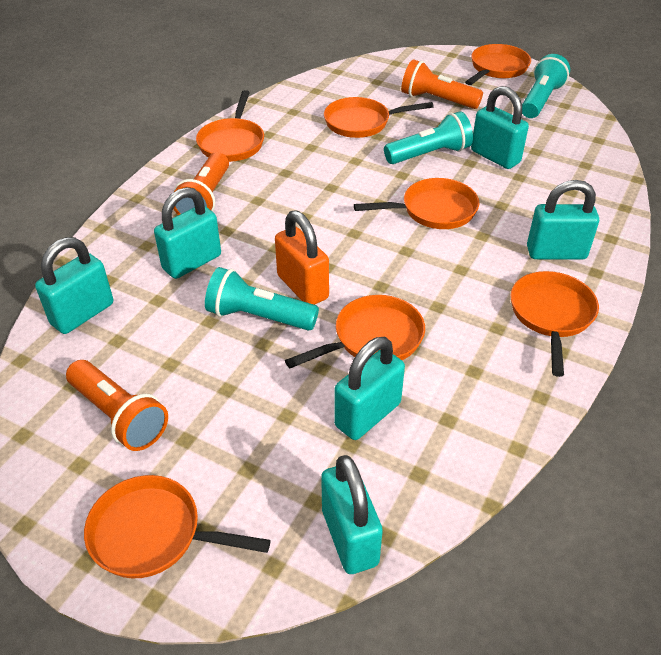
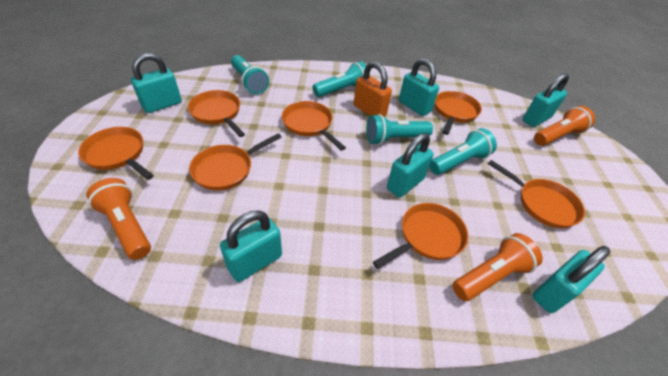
turquoise flashlight: 3 -> 4

